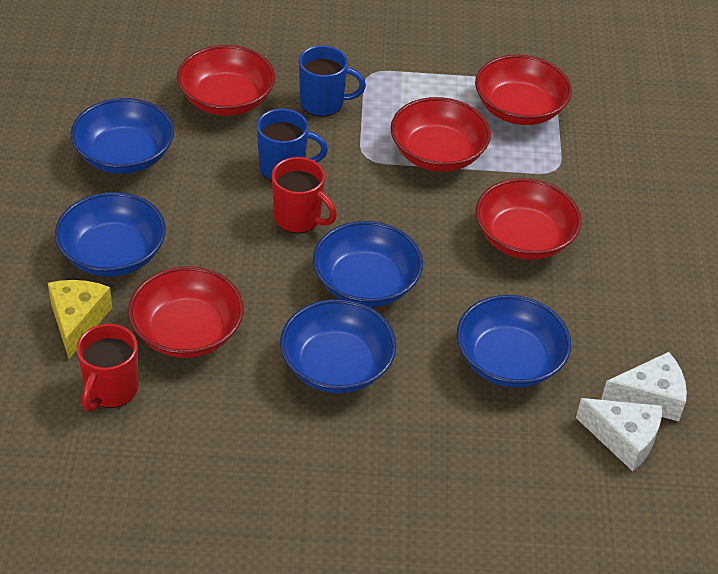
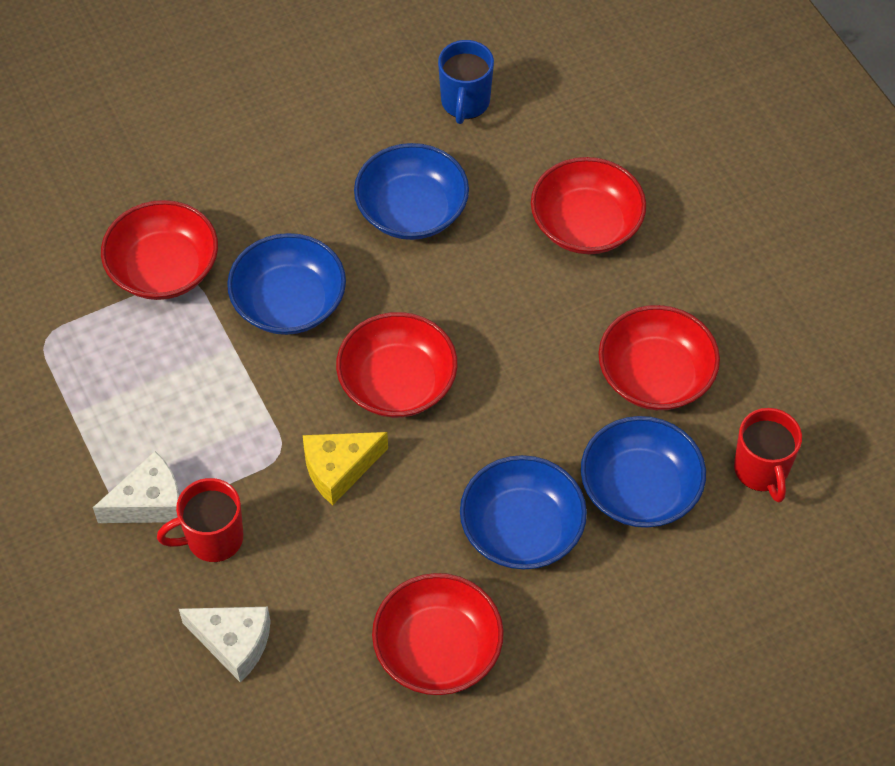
blue bowl: 5 -> 4
blue mug: 2 -> 1

